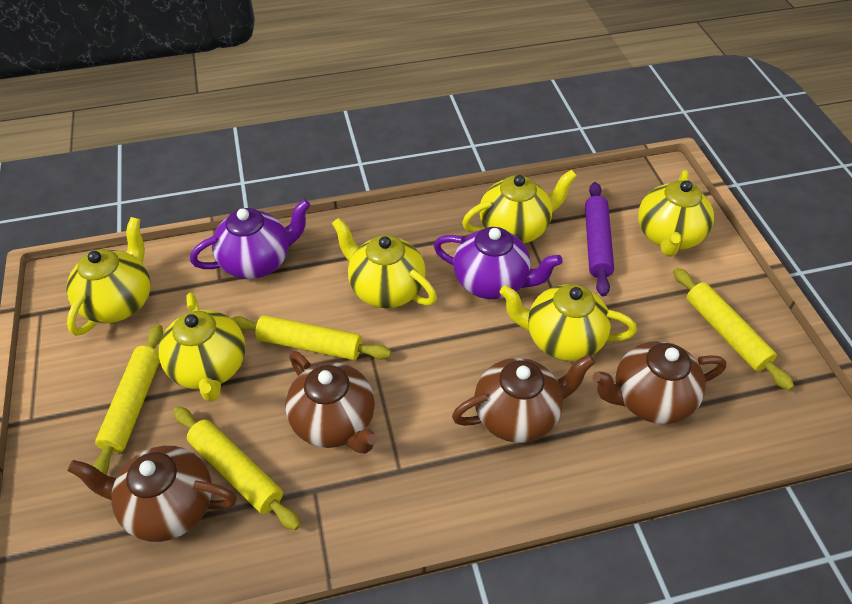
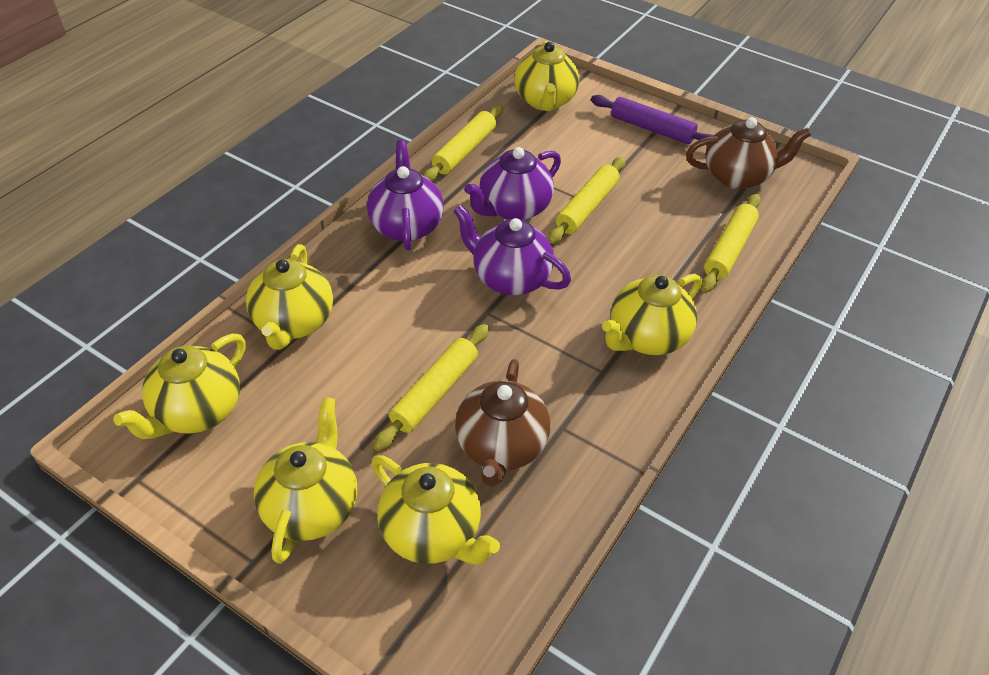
brown teapot: 4 -> 2
purple teapot: 2 -> 3

